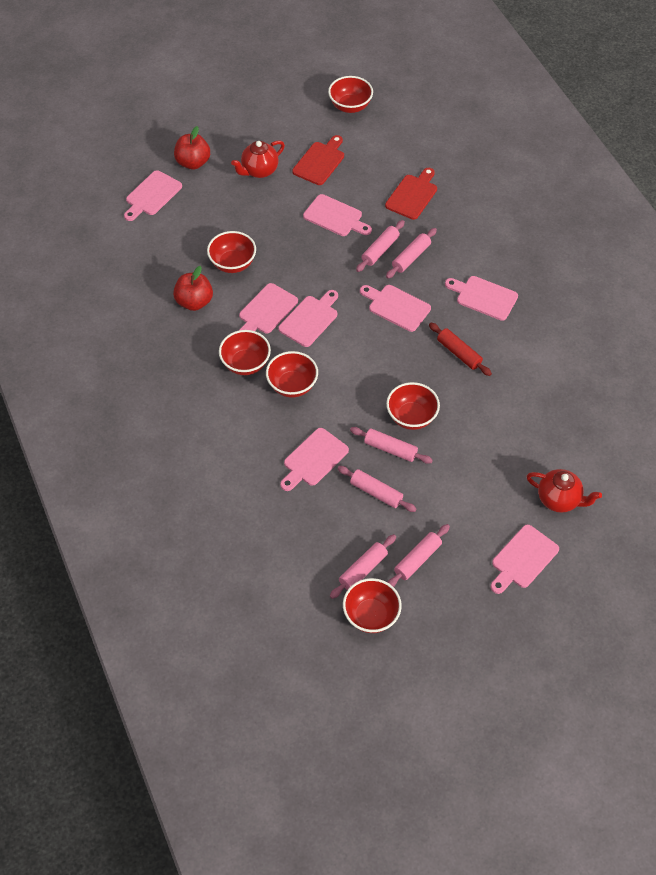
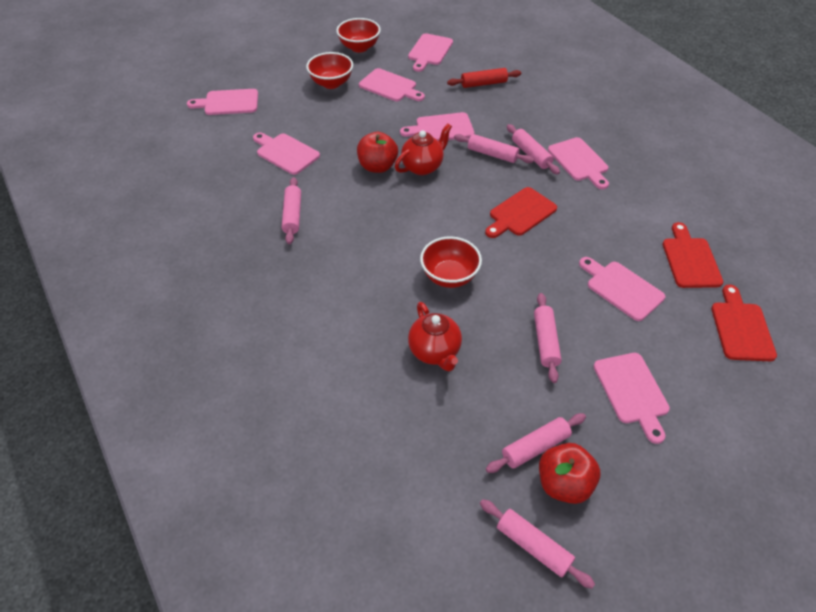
red bowl: 6 -> 3
red cutting board: 2 -> 3

